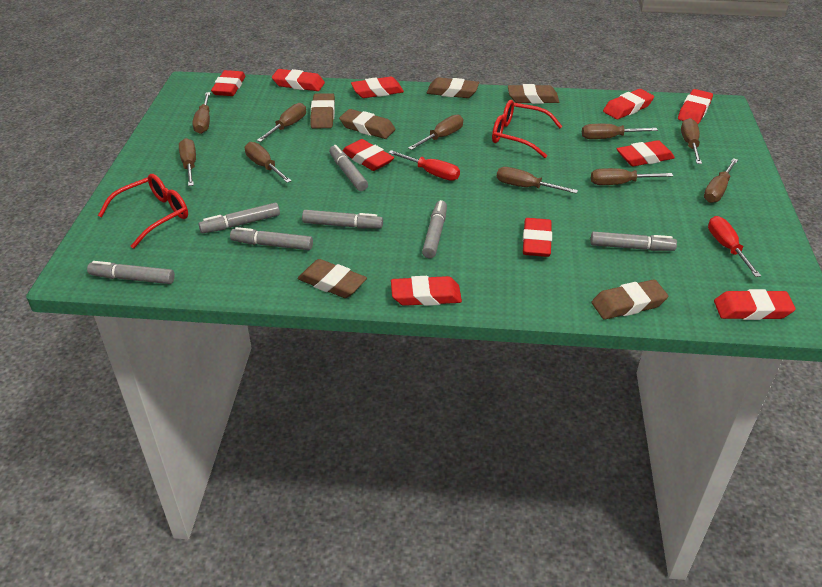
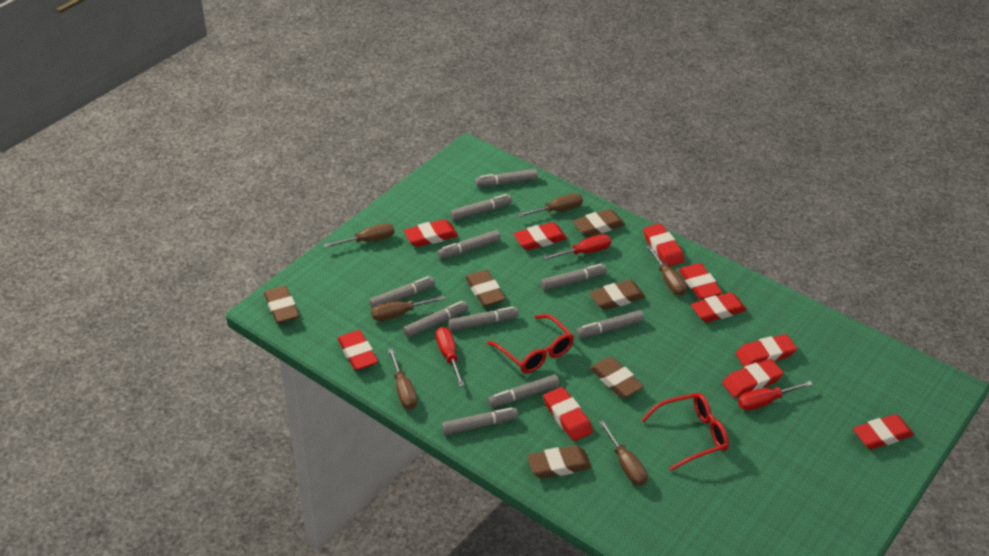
brown screwdriver: 10 -> 6
grey marker: 7 -> 10
red screwdriver: 2 -> 3

